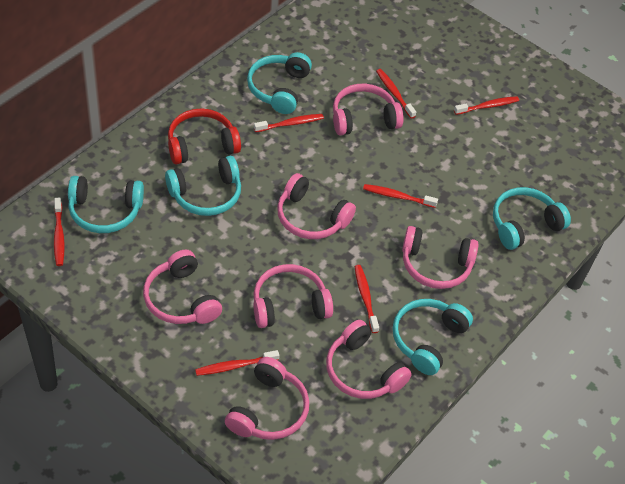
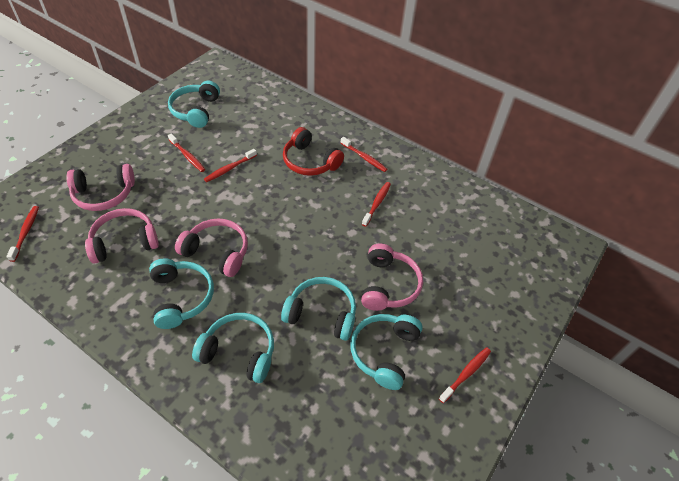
pink headphones: 7 -> 4
red toothbrush: 7 -> 6

